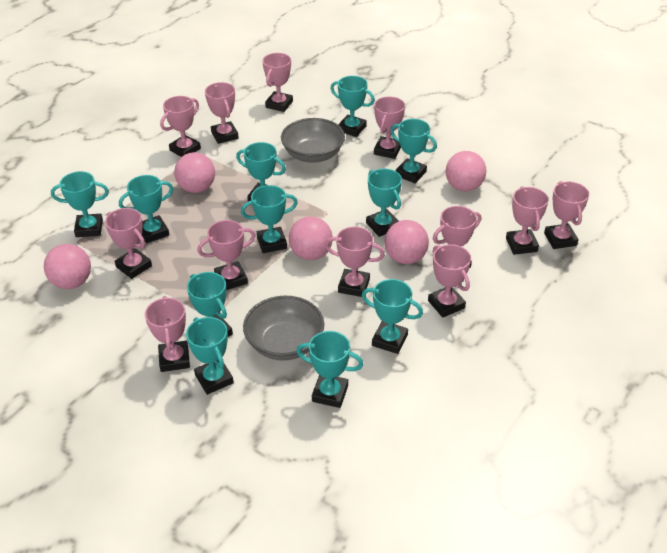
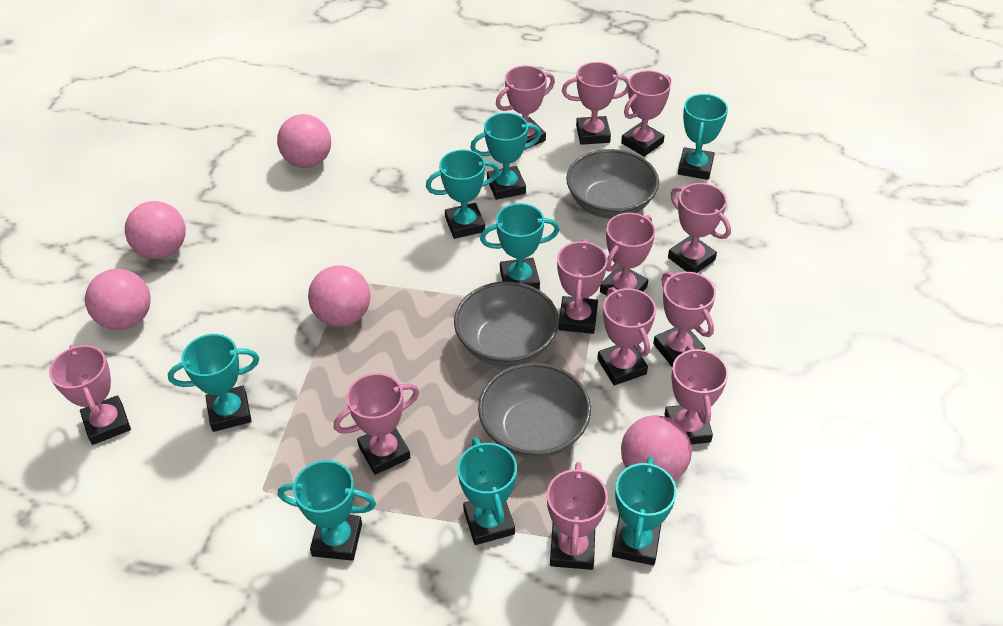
grey bowl: 2 -> 3
turquoise trophy: 11 -> 8

